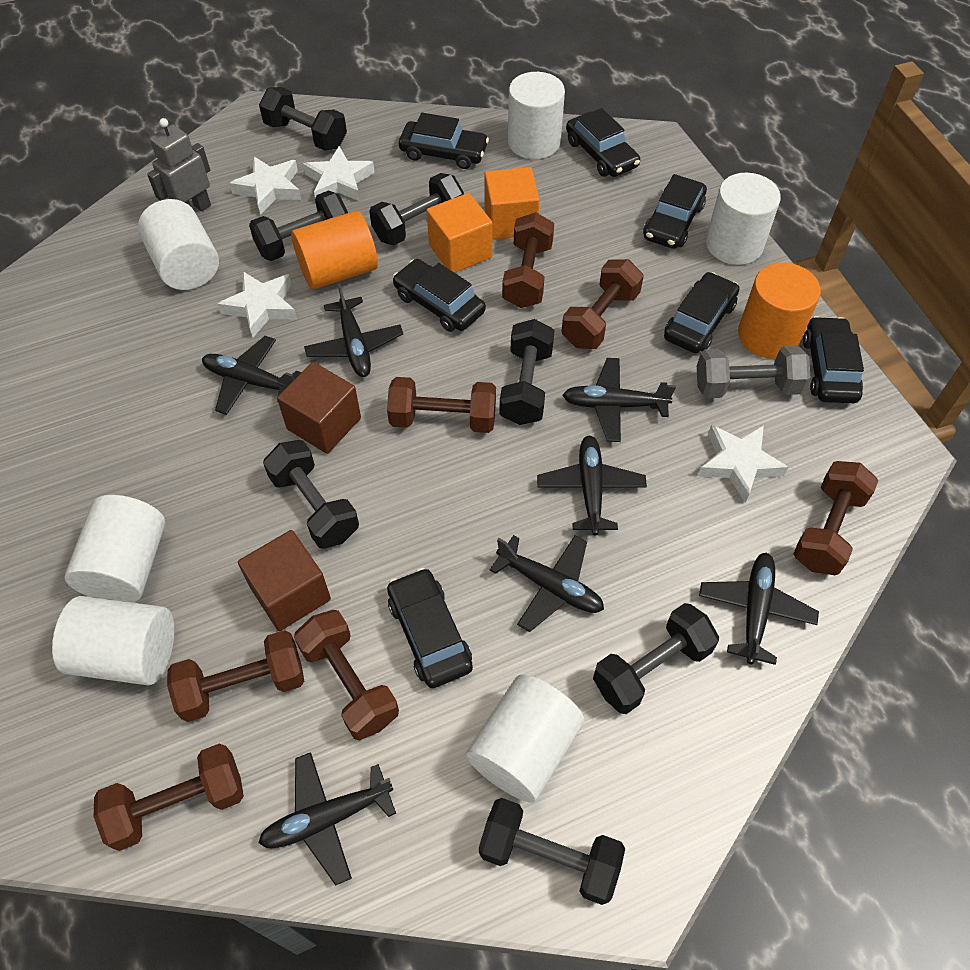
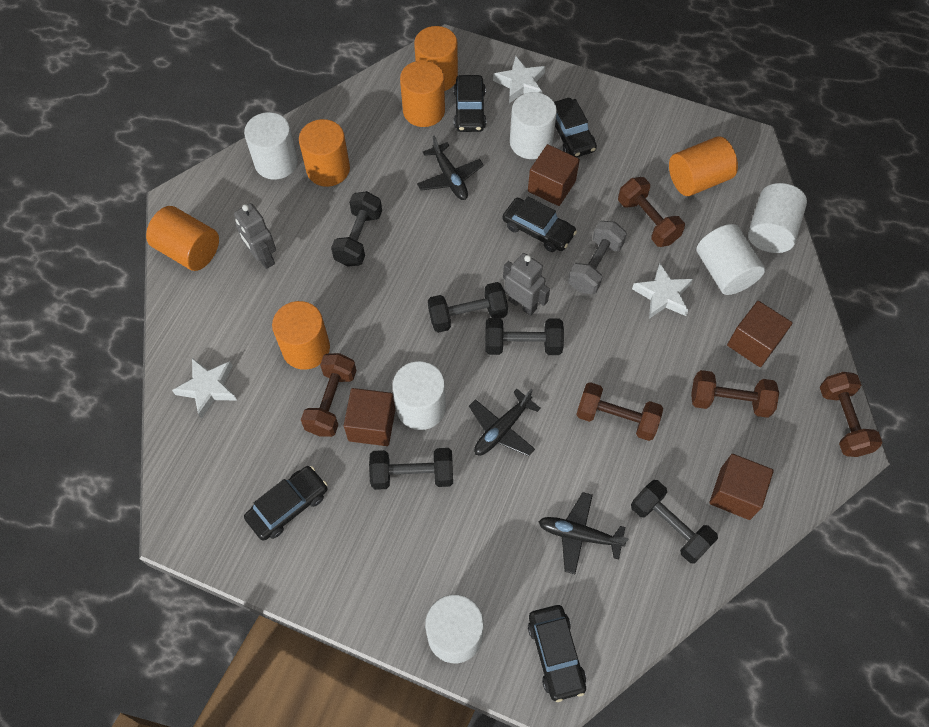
black car: 7 -> 5
black dumbbell: 7 -> 5
black plane: 7 -> 3
brown cube: 2 -> 4
brown dumbbell: 7 -> 5
grey robot: 1 -> 2
orange cube: 2 -> 0
orange cylinder: 2 -> 6
white star: 4 -> 3

